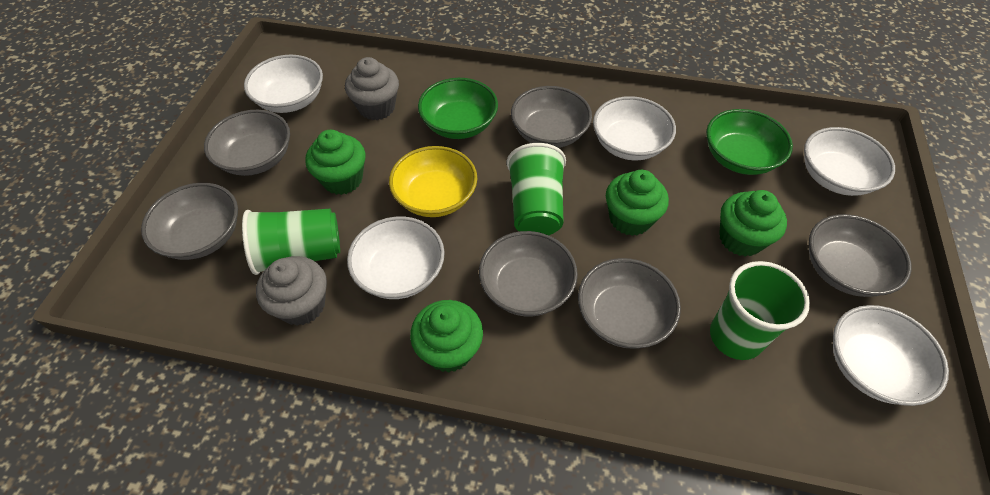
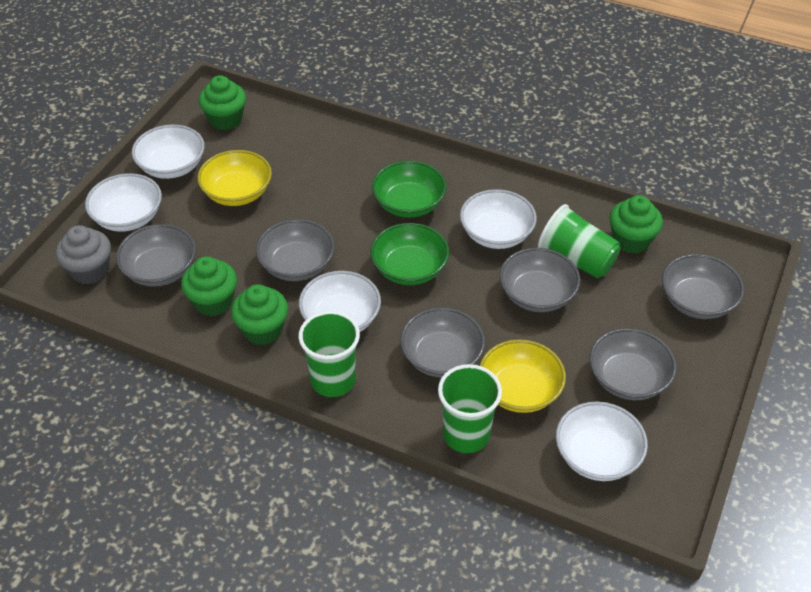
grey cupcake: 2 -> 1
yellow bowl: 1 -> 2

